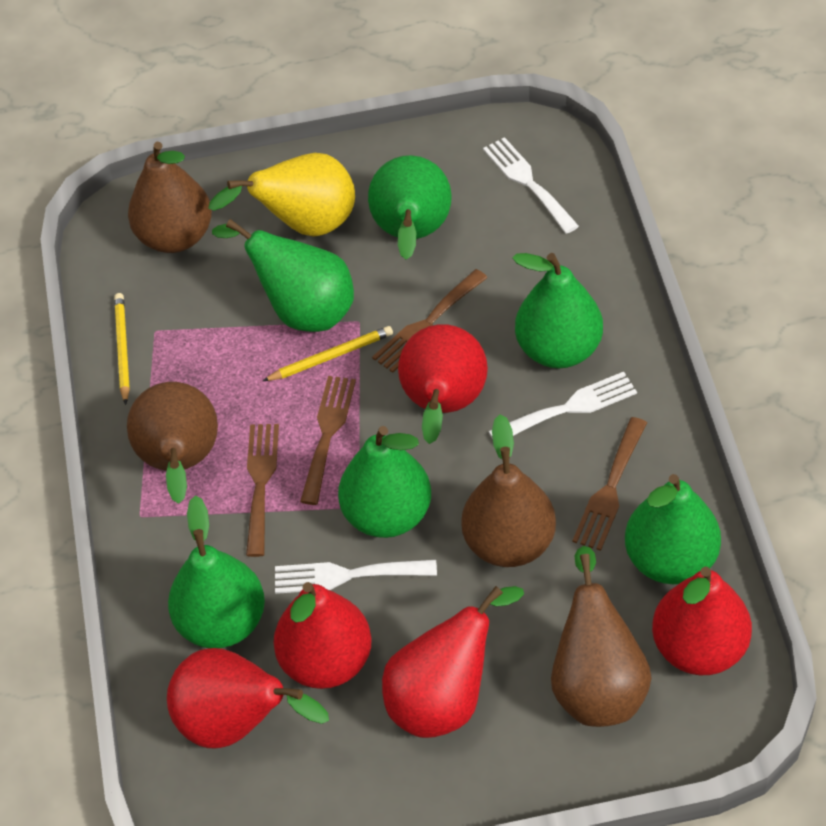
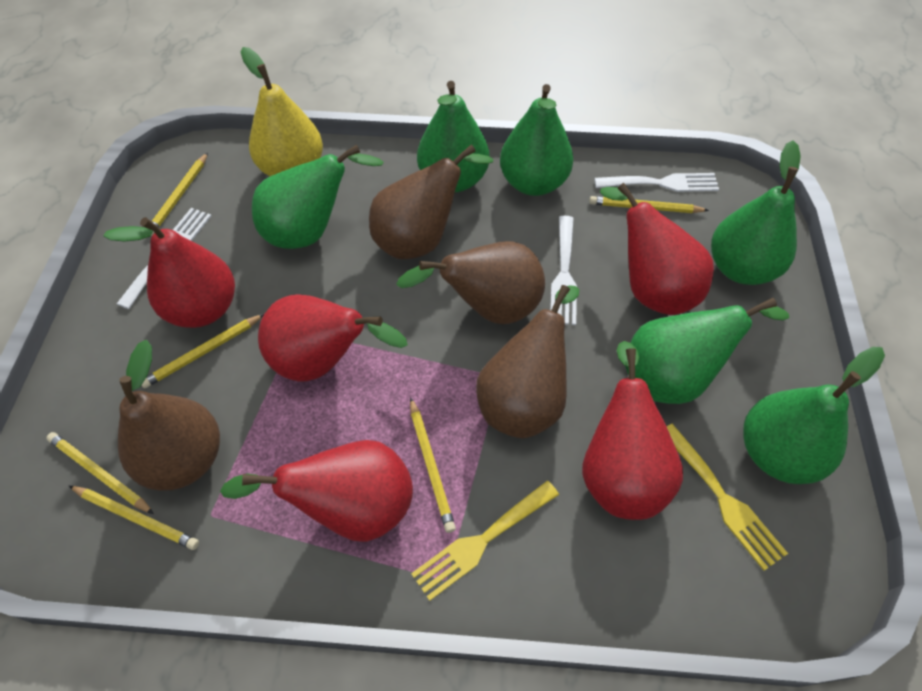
brown fork: 4 -> 0
yellow fork: 0 -> 2
yellow pencil: 2 -> 6

